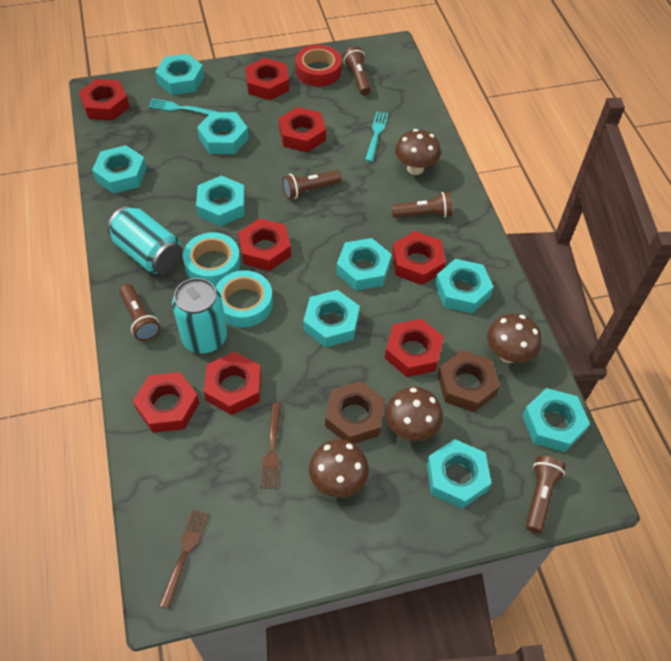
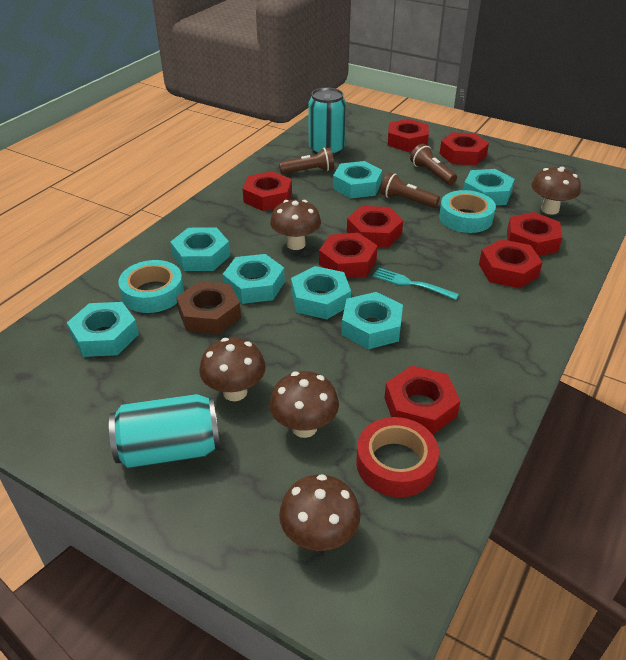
brown flashlight: 5 -> 3
brown fork: 2 -> 0
brown mushroom: 4 -> 5
brown nut: 2 -> 1
turquoise fork: 2 -> 1
turquoise nut: 9 -> 7

